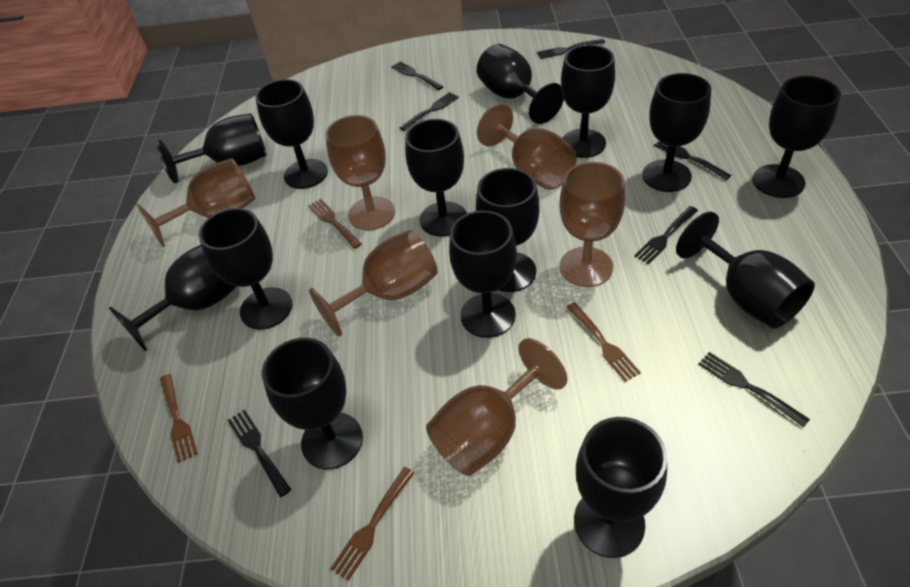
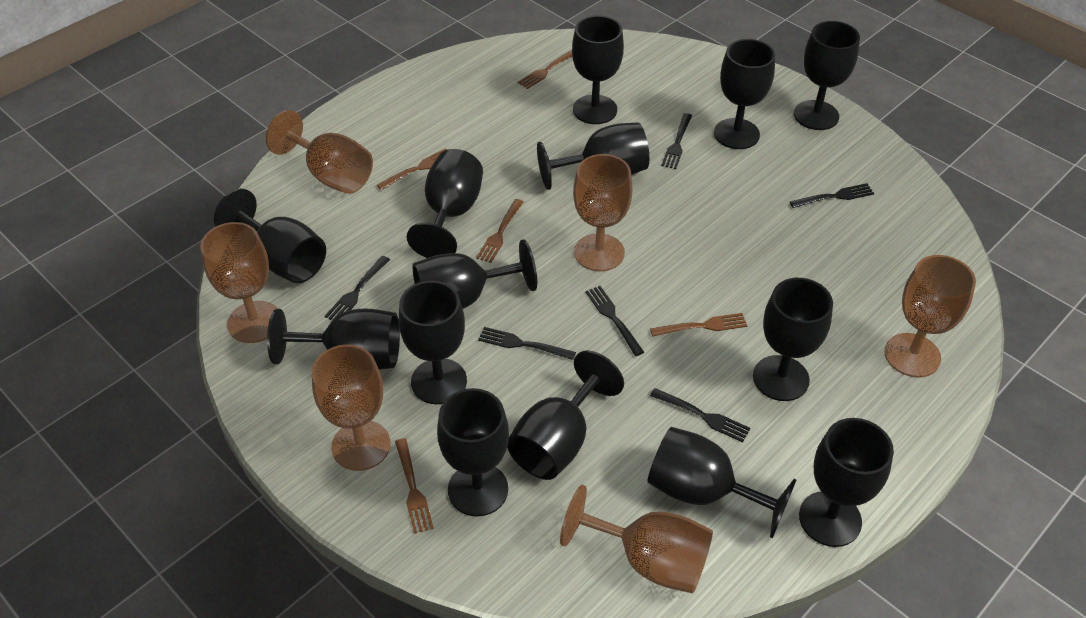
black fork: 7 -> 6
brown fork: 4 -> 5

